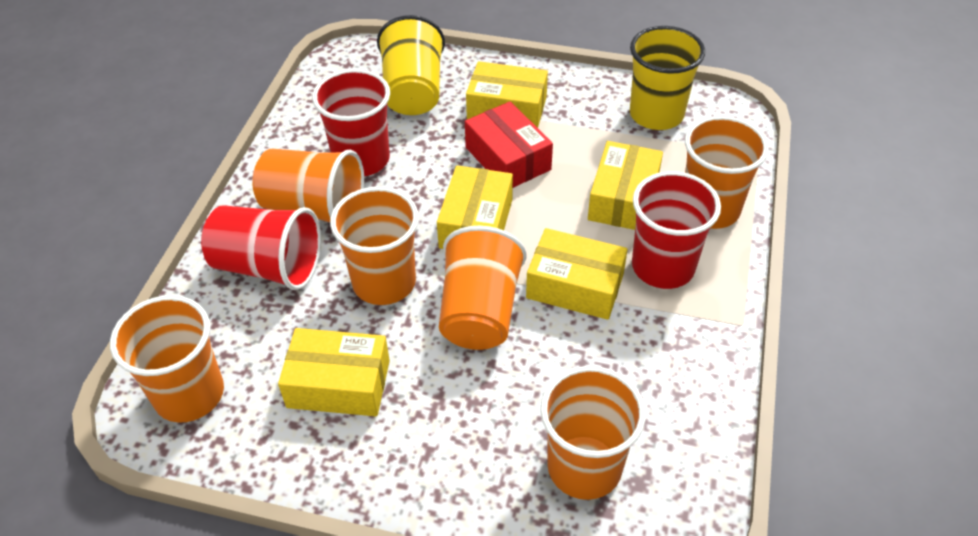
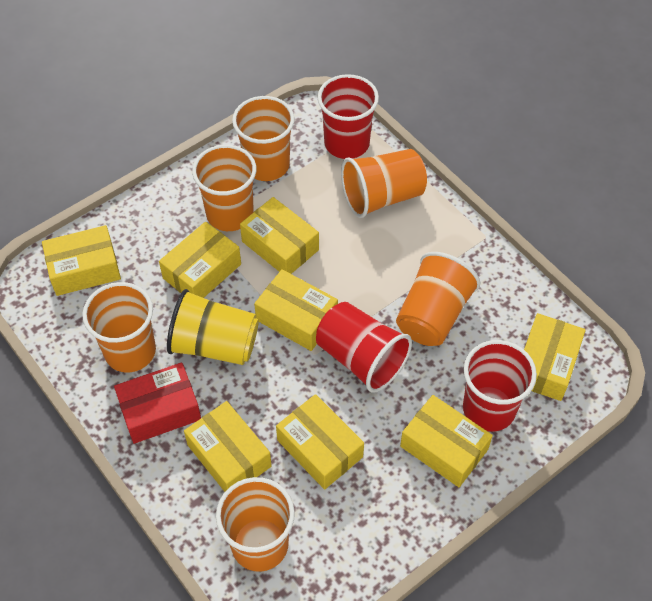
yellow box: 5 -> 8
yellow cup: 2 -> 1

